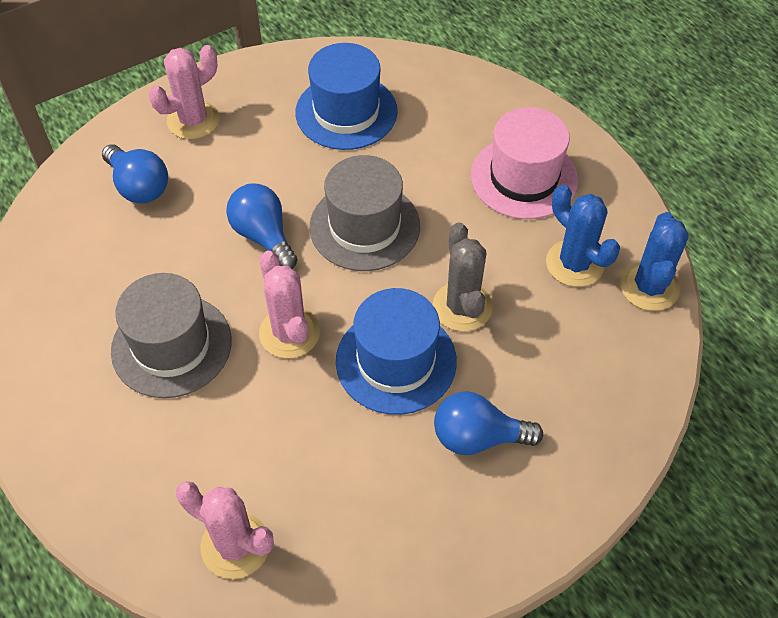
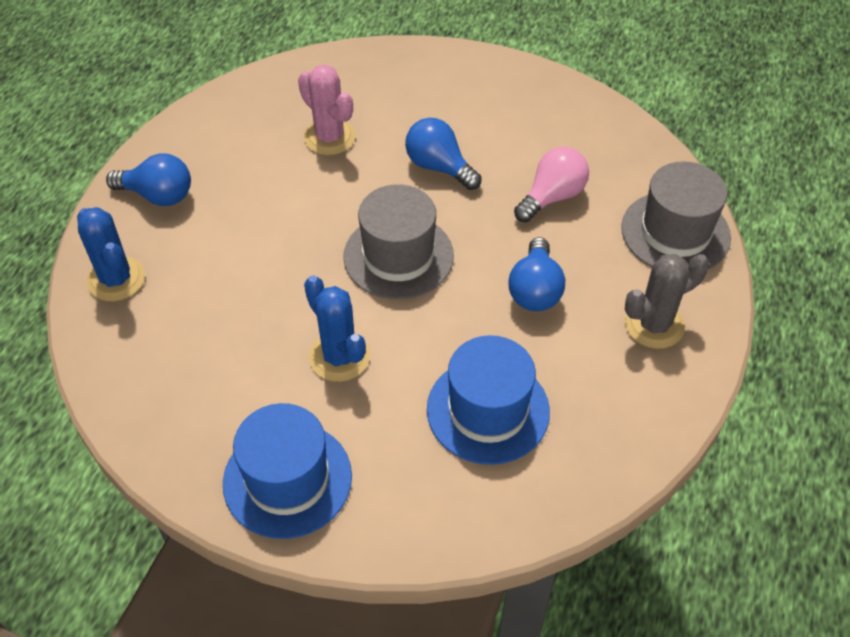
pink cactus: 3 -> 1
pink hat: 1 -> 0
pink light bulb: 0 -> 1

